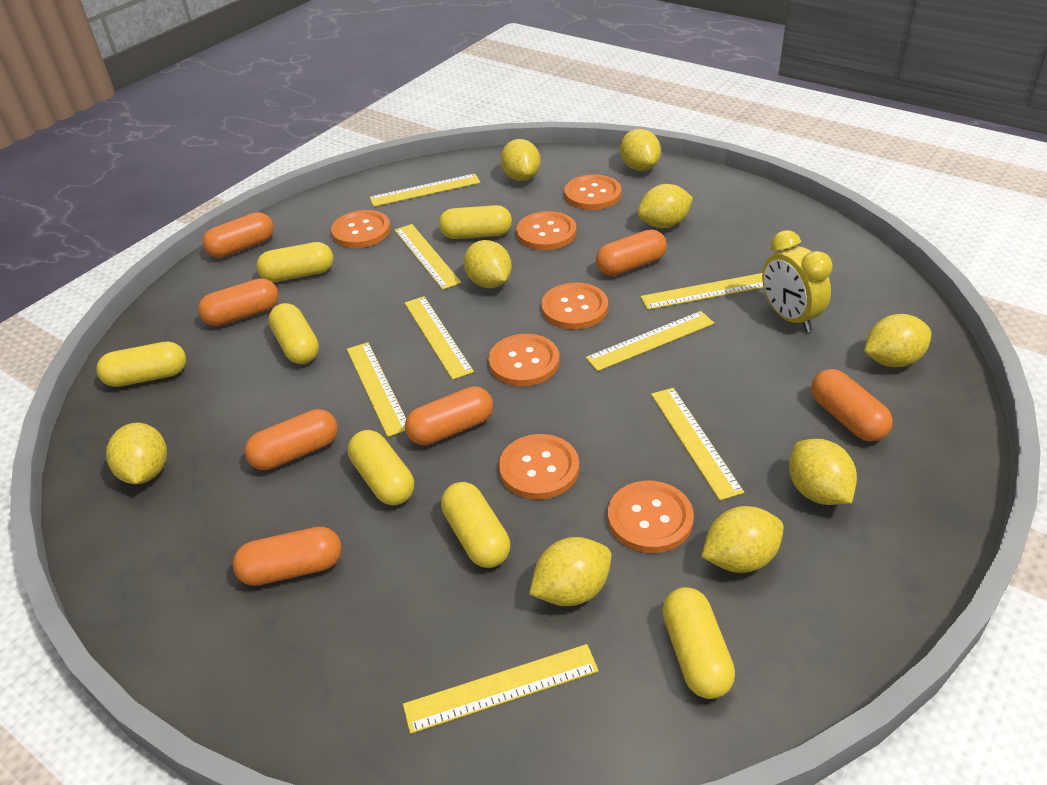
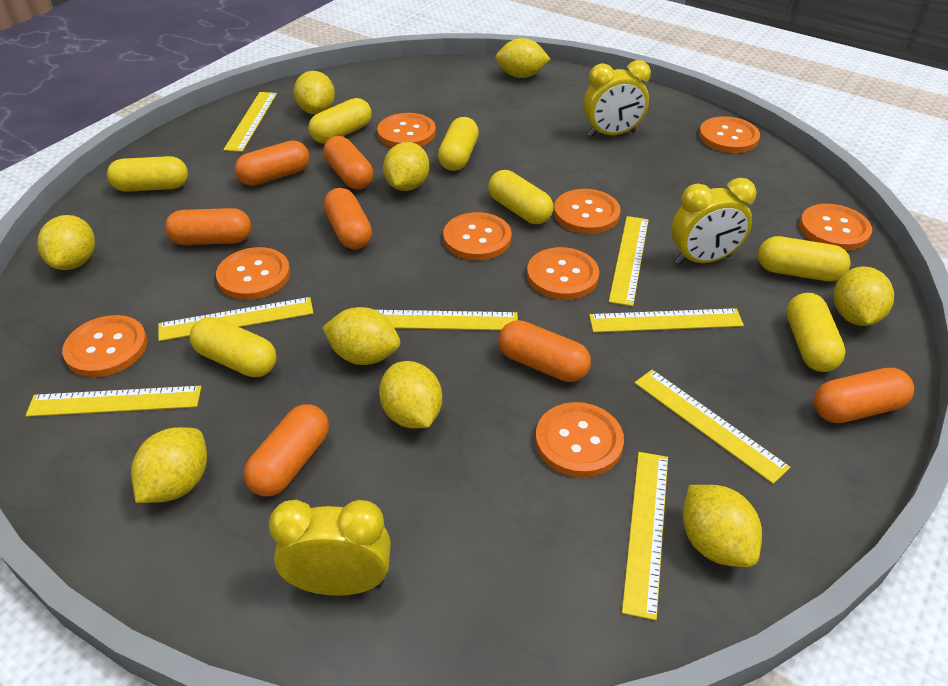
orange button: 7 -> 9
yellow clock: 1 -> 3

